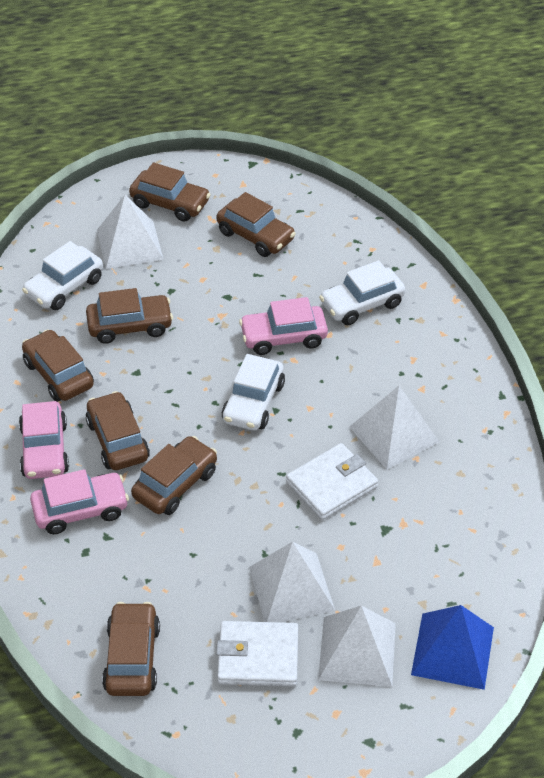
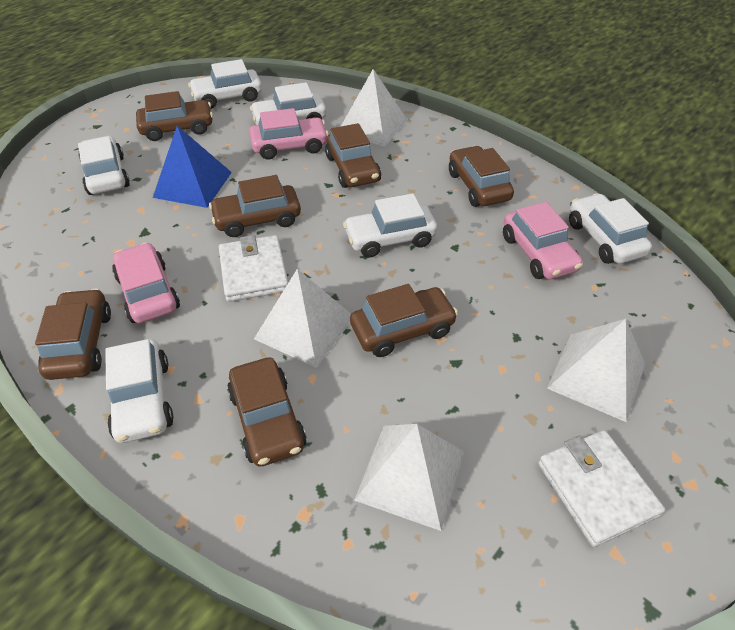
white car: 3 -> 6

